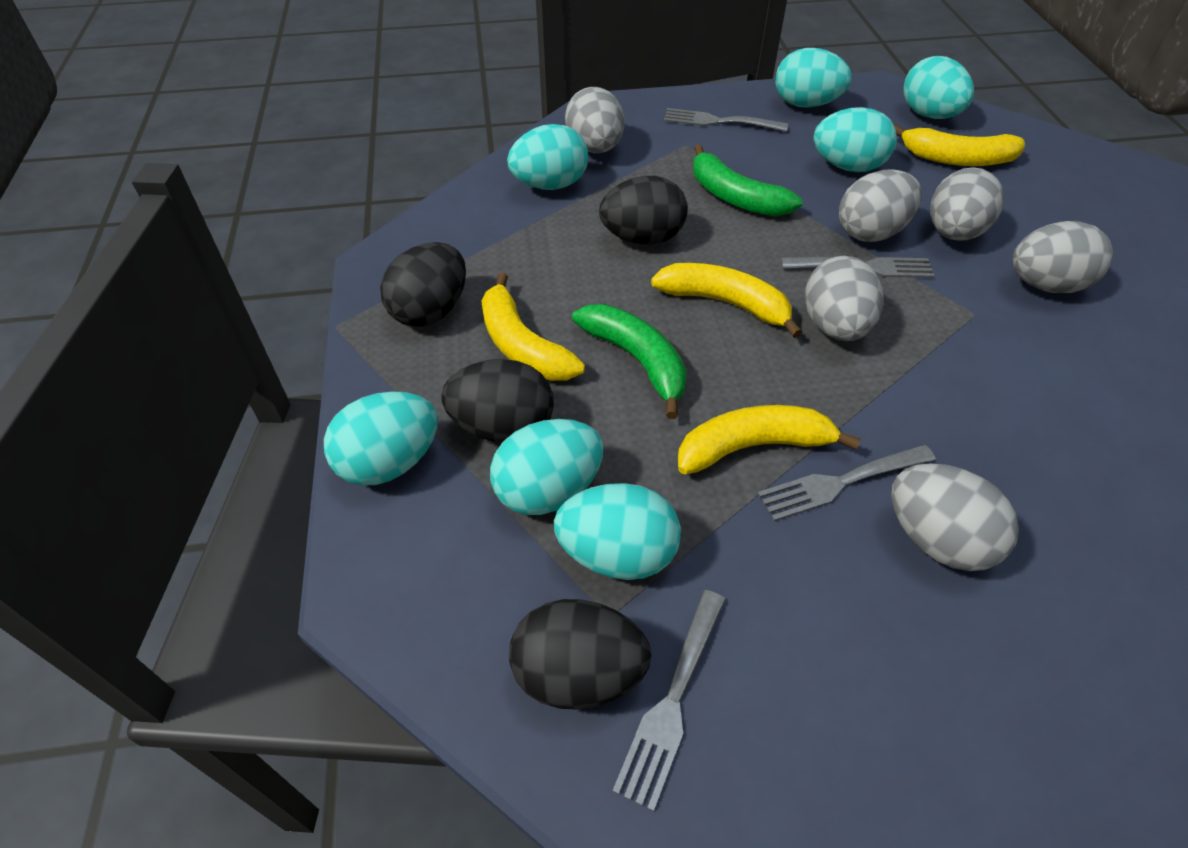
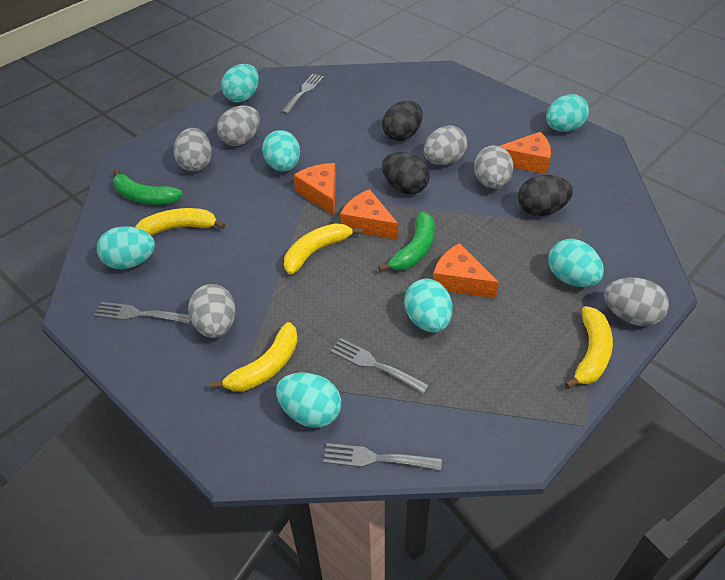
black egg: 4 -> 3
orange cheese: 0 -> 4

